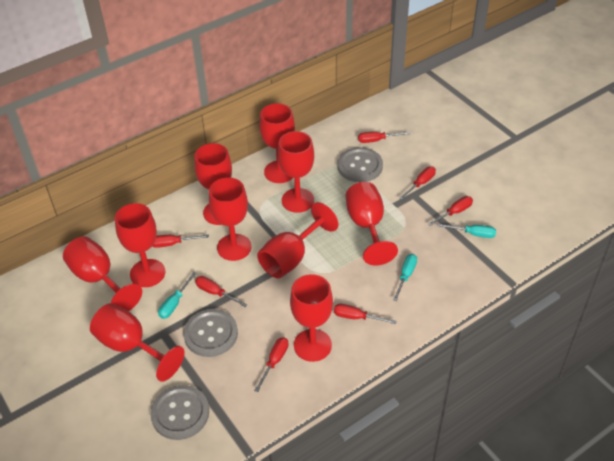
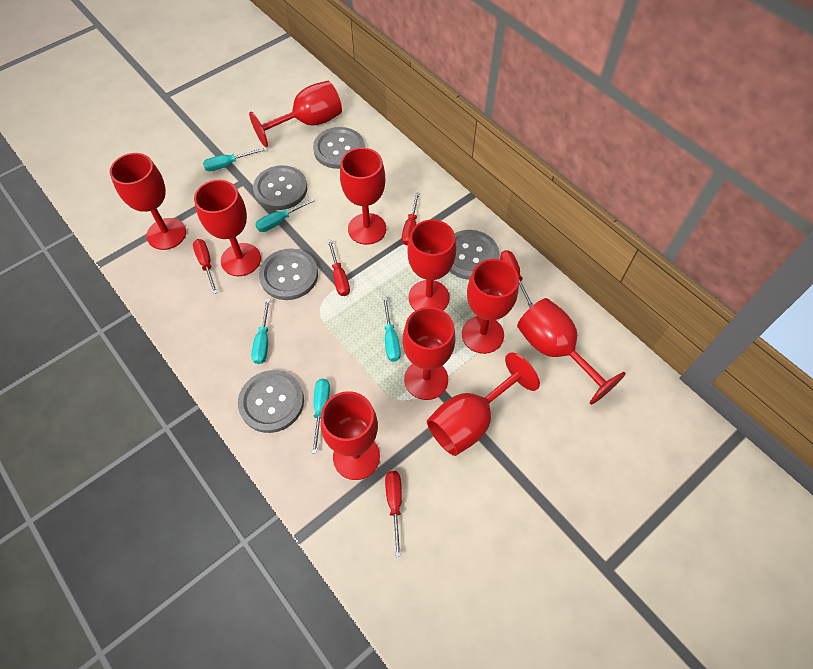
grey button: 3 -> 5
red screwdriver: 7 -> 5
turquoise screwdriver: 3 -> 5

